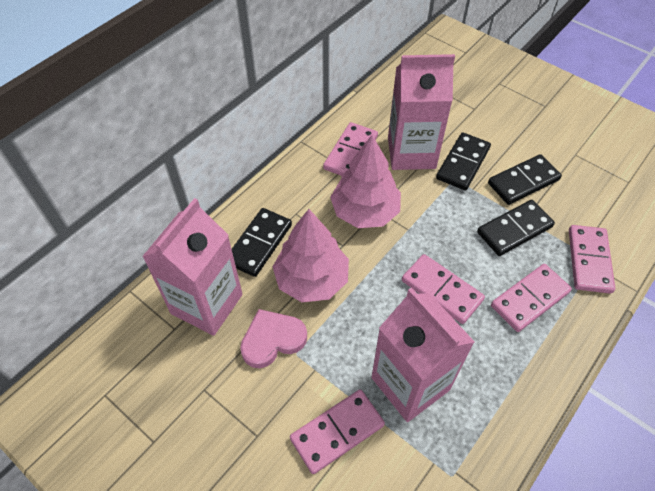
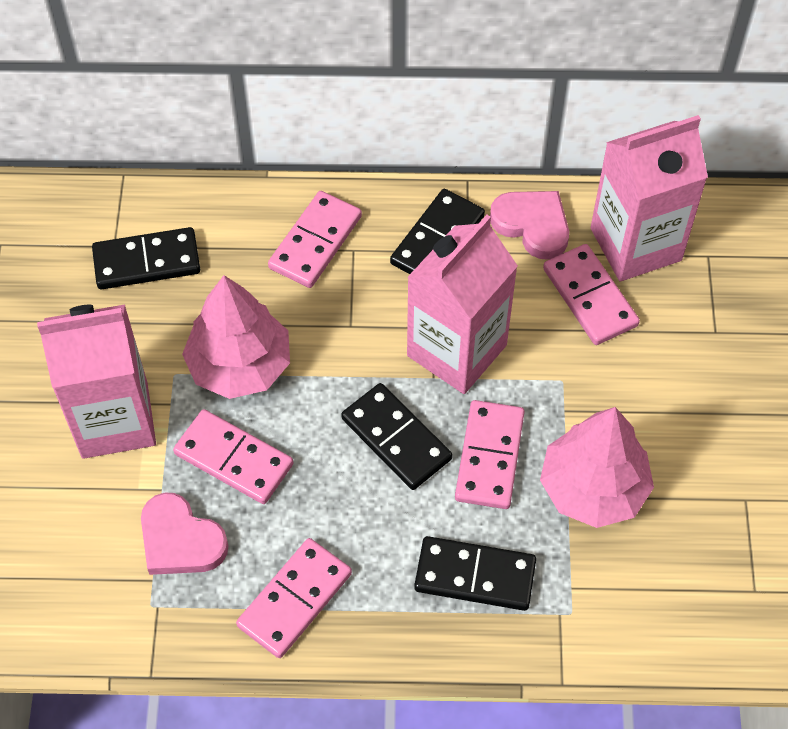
pink heart: 1 -> 2

